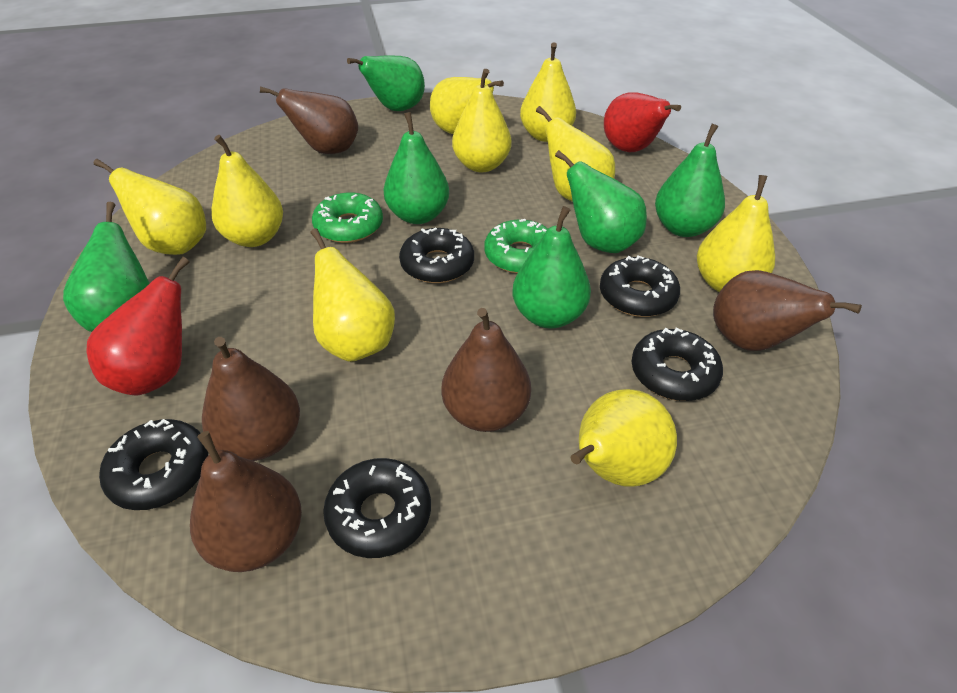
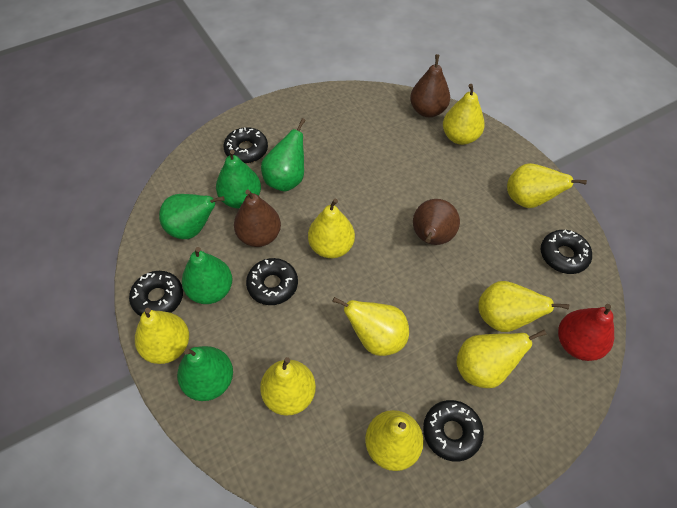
brown pear: 5 -> 3
green donut: 2 -> 0
green pear: 6 -> 5
red pear: 2 -> 1

